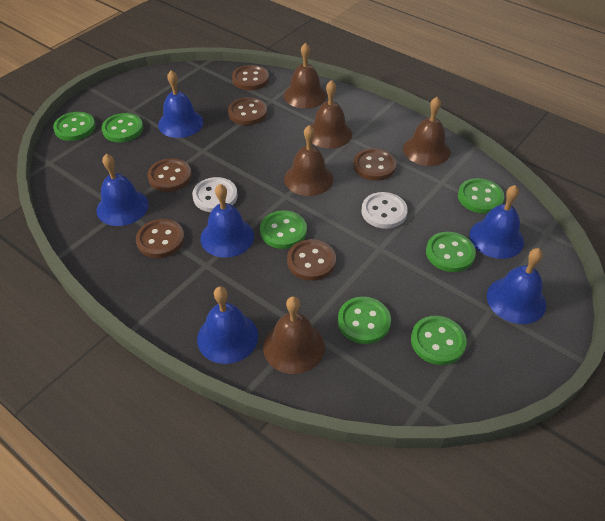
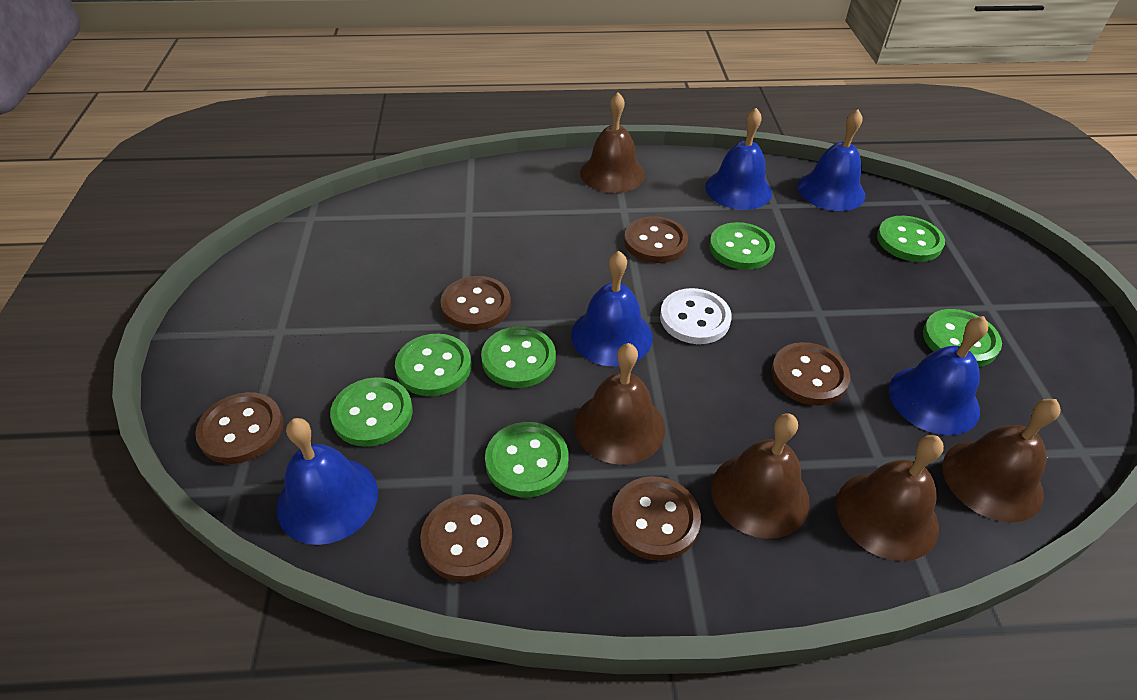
blue bell: 6 -> 5
white button: 2 -> 1

